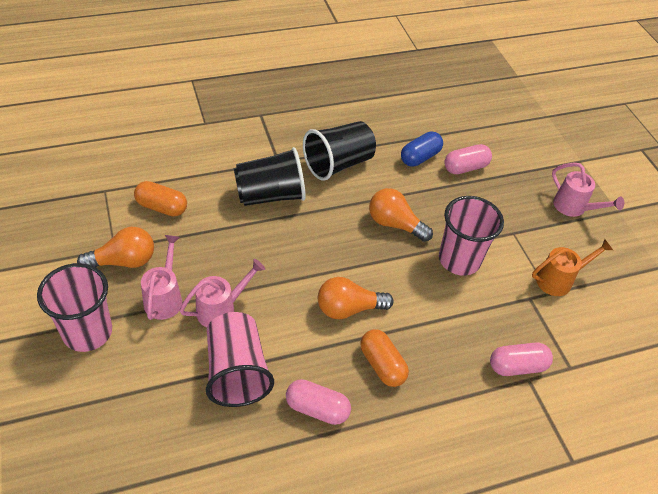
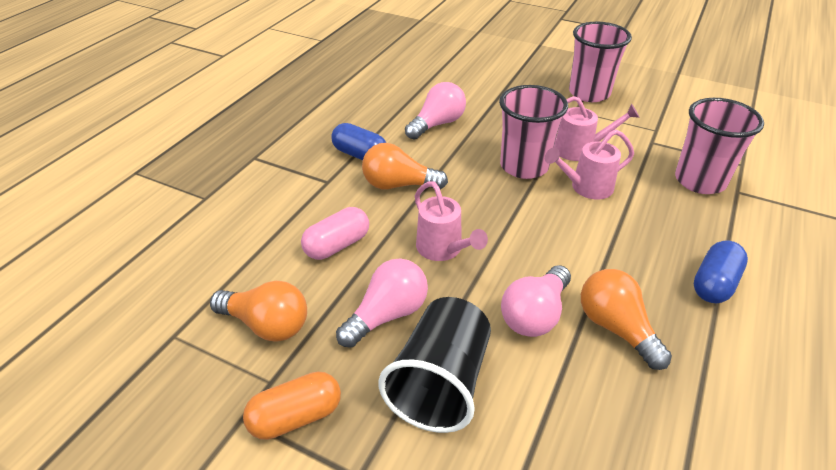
black cup: 2 -> 1
blue capsule: 1 -> 2
orange capsule: 2 -> 1
orange watering can: 1 -> 0
pink capsule: 3 -> 1
pink light bulb: 0 -> 3

